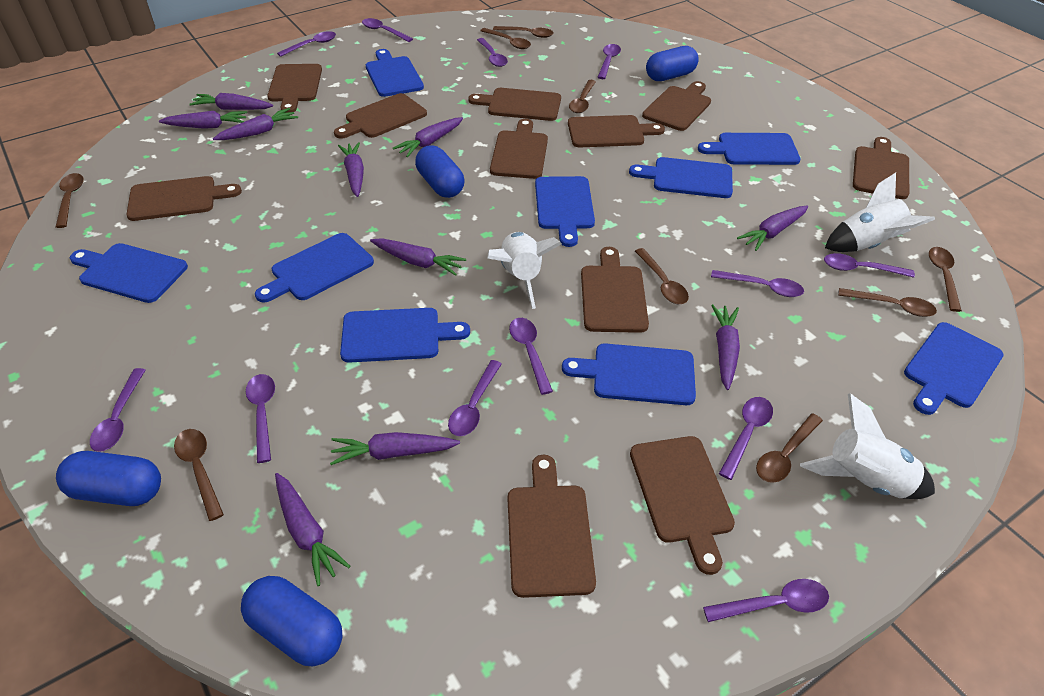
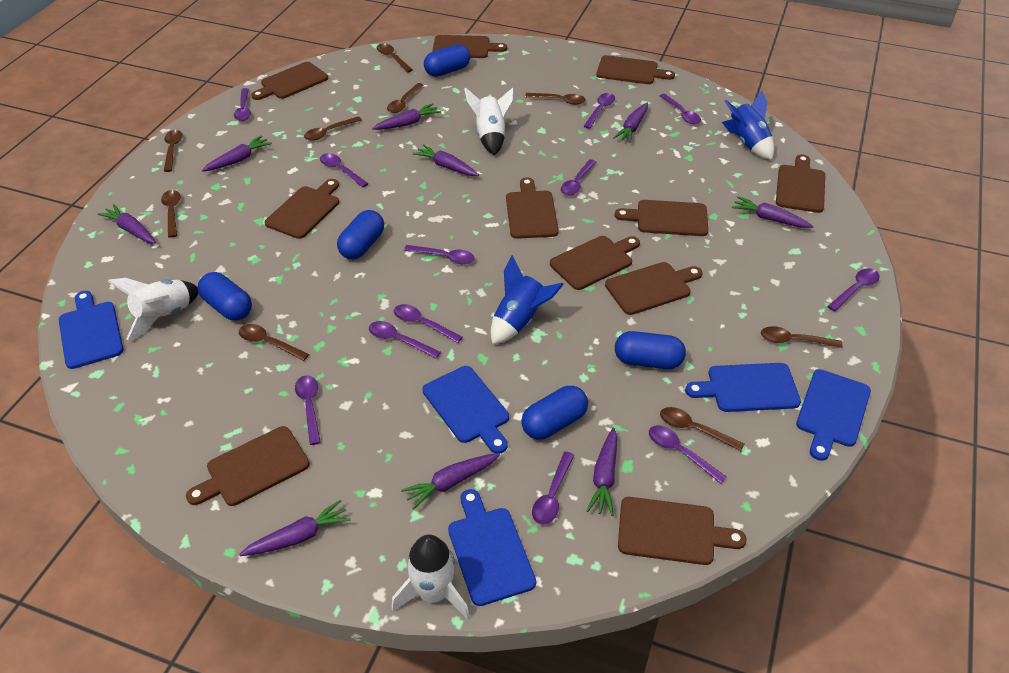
blue capsule: 4 -> 5
blue cutting board: 9 -> 5
blue rocket: 0 -> 2
purple carrot: 10 -> 9

